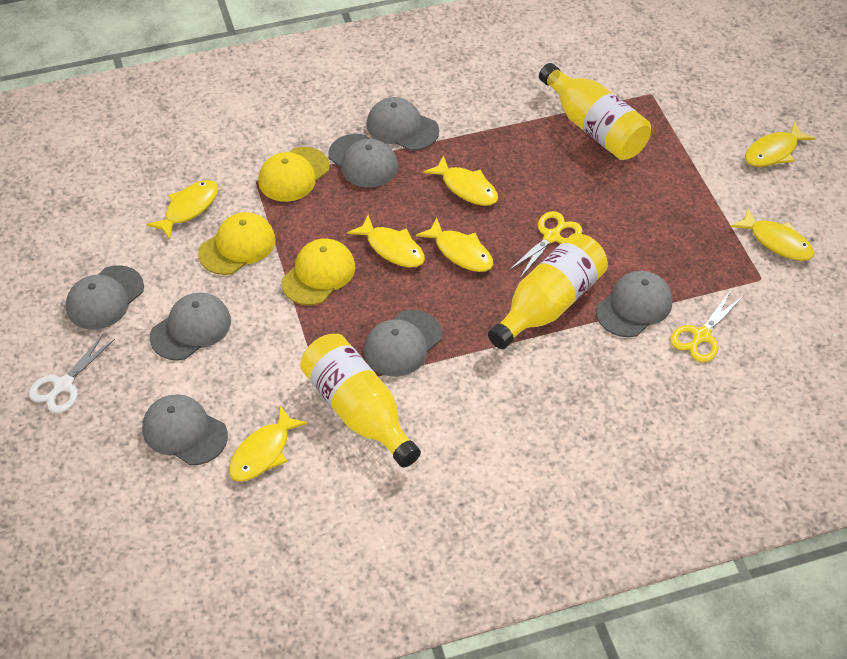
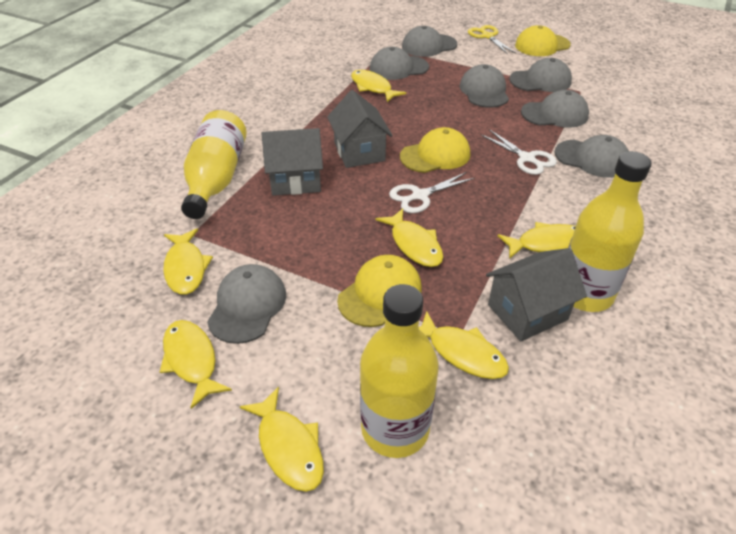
grey house: 0 -> 3
white scissors: 1 -> 2
yellow scissors: 2 -> 1

